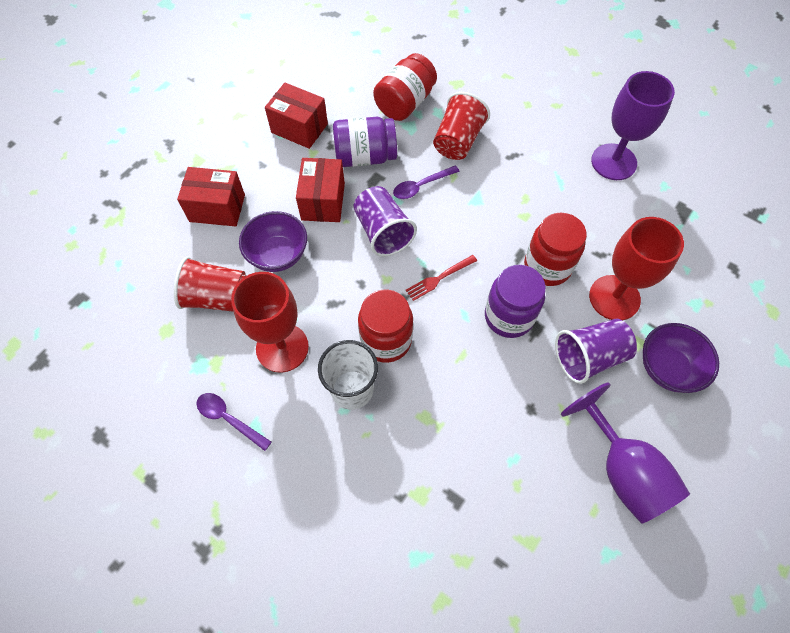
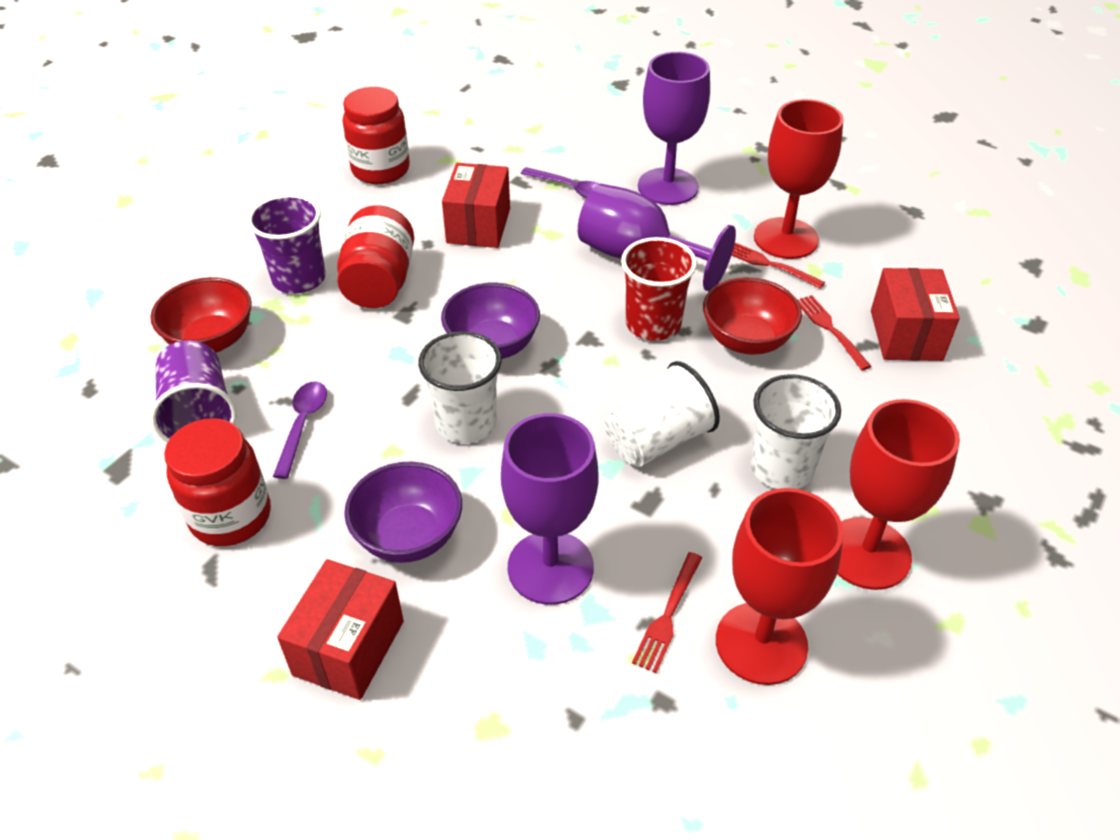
purple goblet: 2 -> 3
purple jar: 2 -> 0
red bowl: 0 -> 2
red cup: 2 -> 1
red fork: 1 -> 3
red goblet: 2 -> 3
white cup: 1 -> 3

